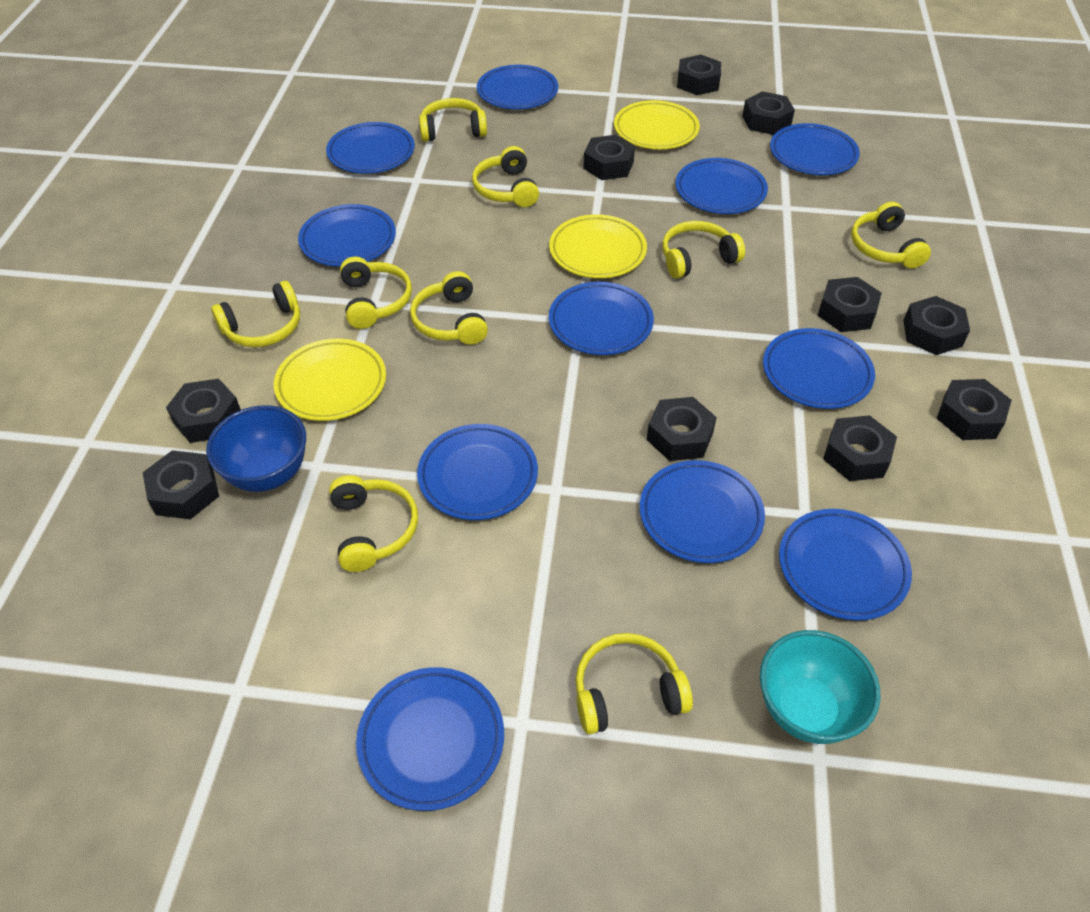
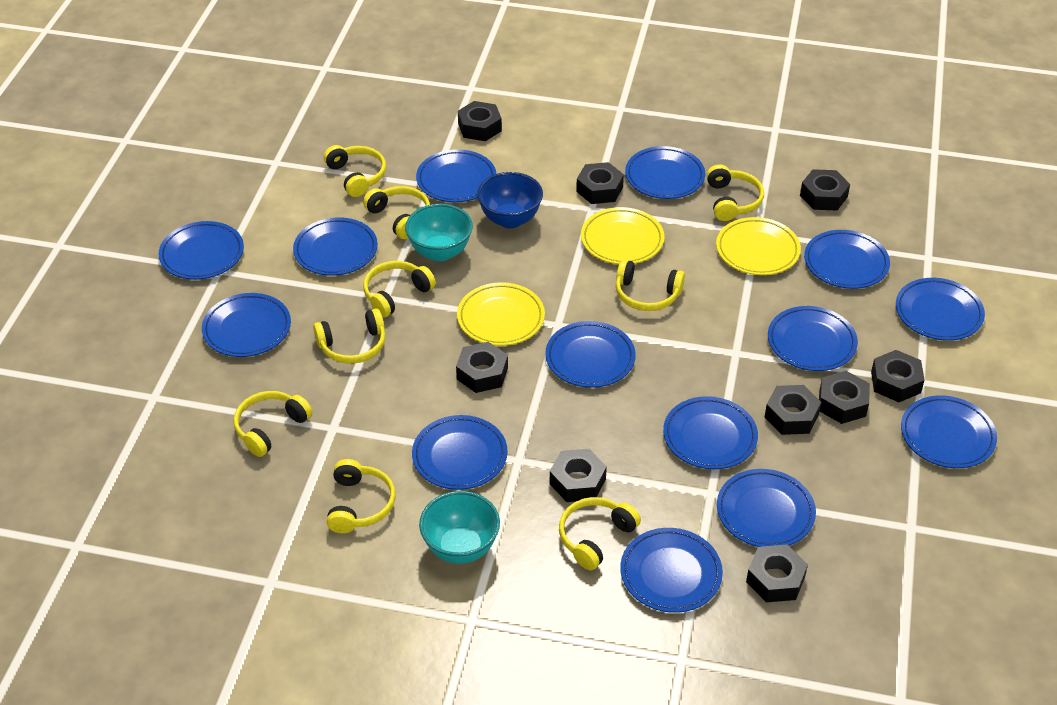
black nut: 10 -> 9
blue plate: 11 -> 14
turquoise bowl: 1 -> 2

